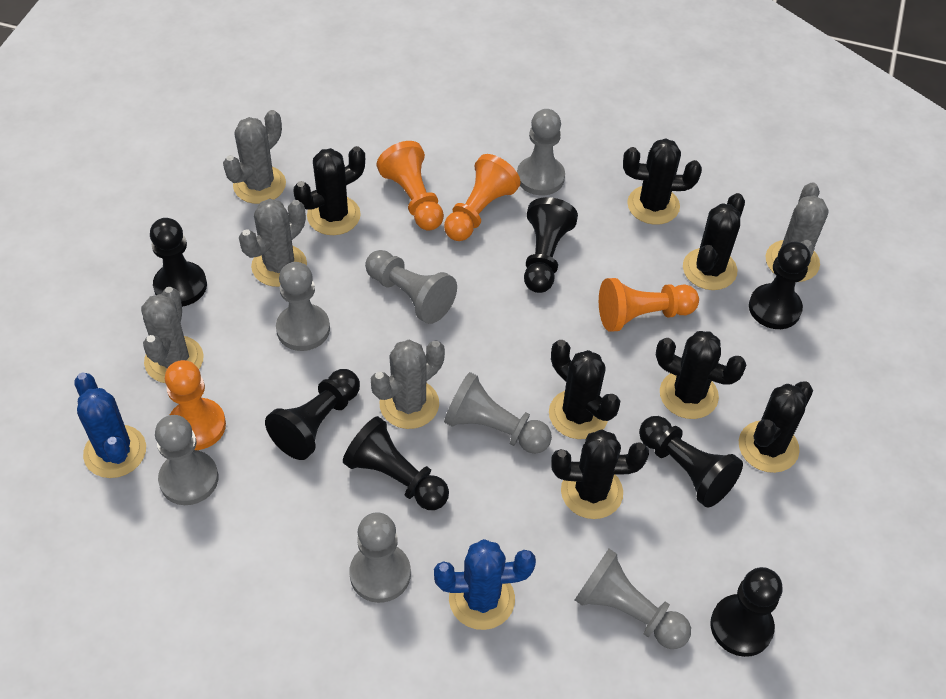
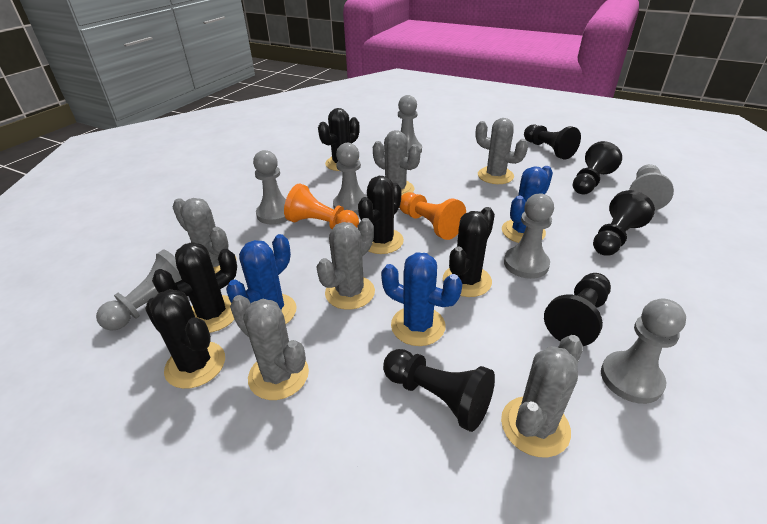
black cactus: 7 -> 5
black pawn: 7 -> 5
blue cactus: 2 -> 3
grey cactus: 5 -> 6
orange pawn: 4 -> 2

